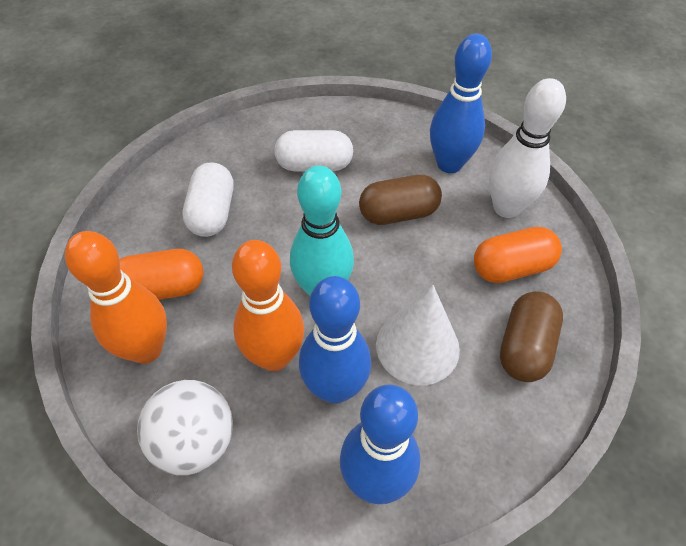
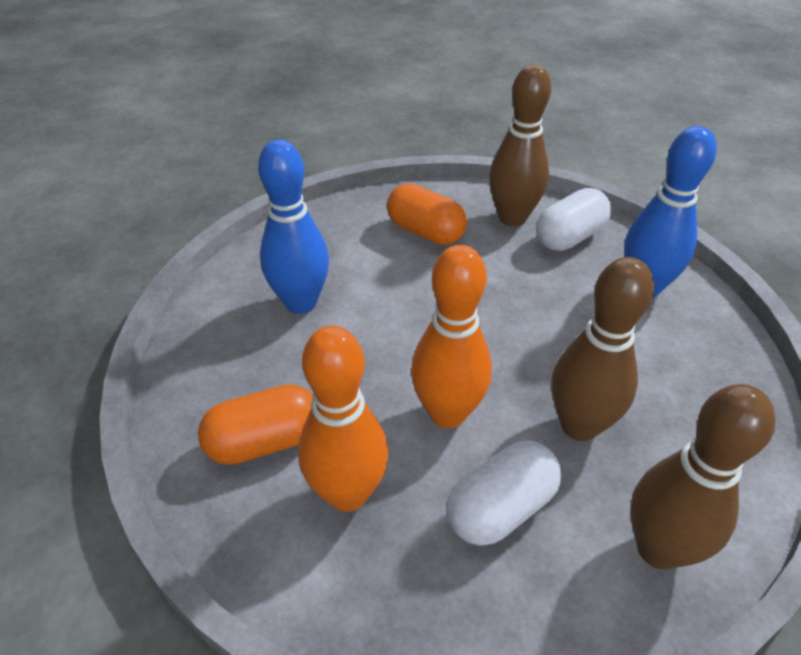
blue bowling pin: 3 -> 2
brown bowling pin: 0 -> 3
brown capsule: 2 -> 0
turquoise bowling pin: 1 -> 0
white ball: 1 -> 0
white bowling pin: 1 -> 0
white cone: 1 -> 0

